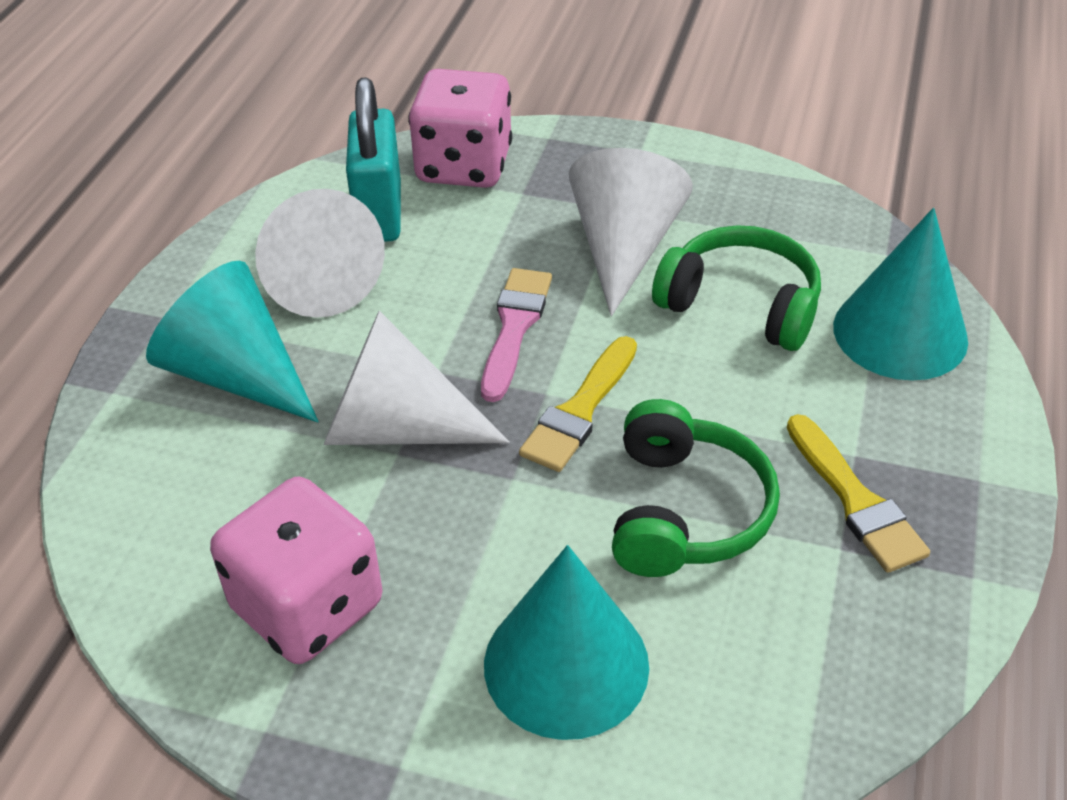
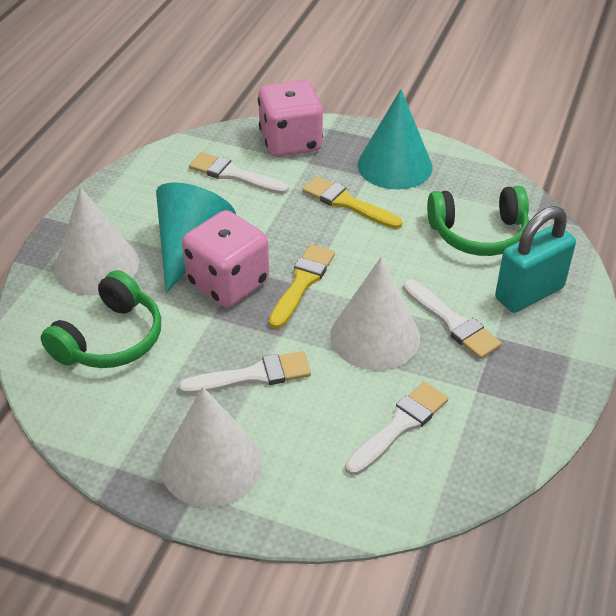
pink brush: 1 -> 0
turquoise cone: 3 -> 2
white brush: 0 -> 4

